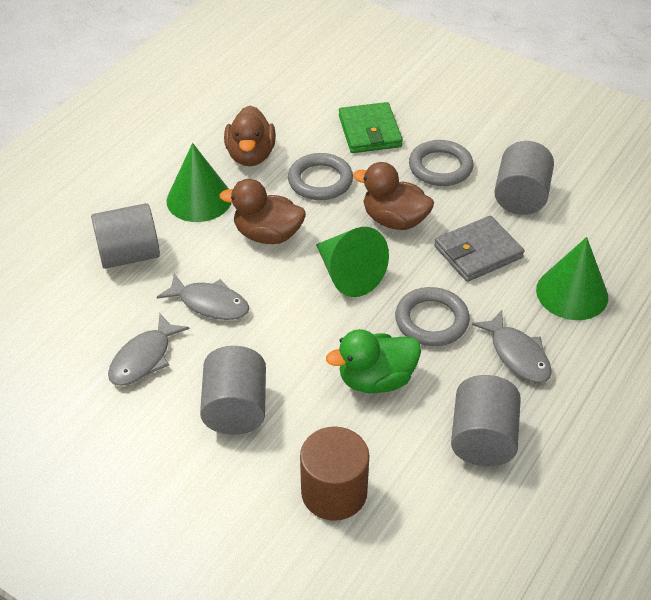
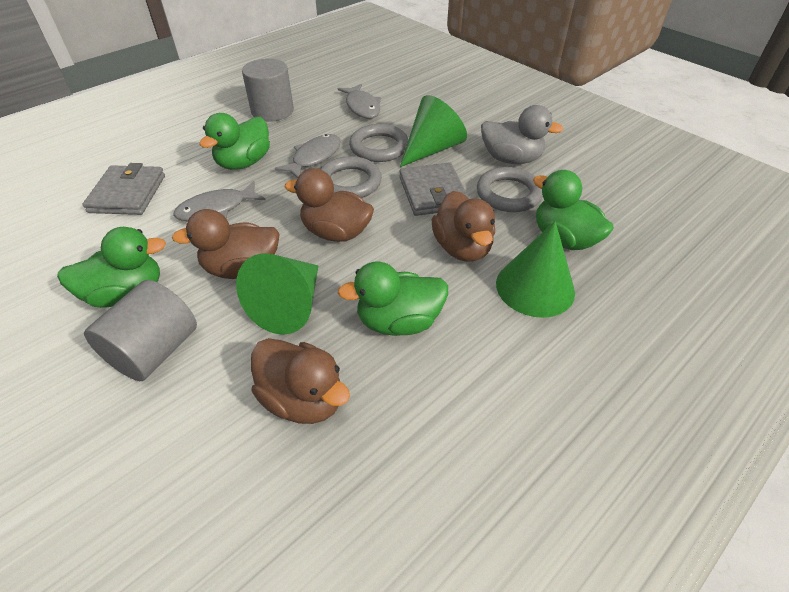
brown cylinder: 1 -> 0
brown duck: 3 -> 4
green duck: 1 -> 4
green wallet: 1 -> 0
grey cylinder: 4 -> 2
grey duck: 0 -> 1
grey wallet: 1 -> 2

